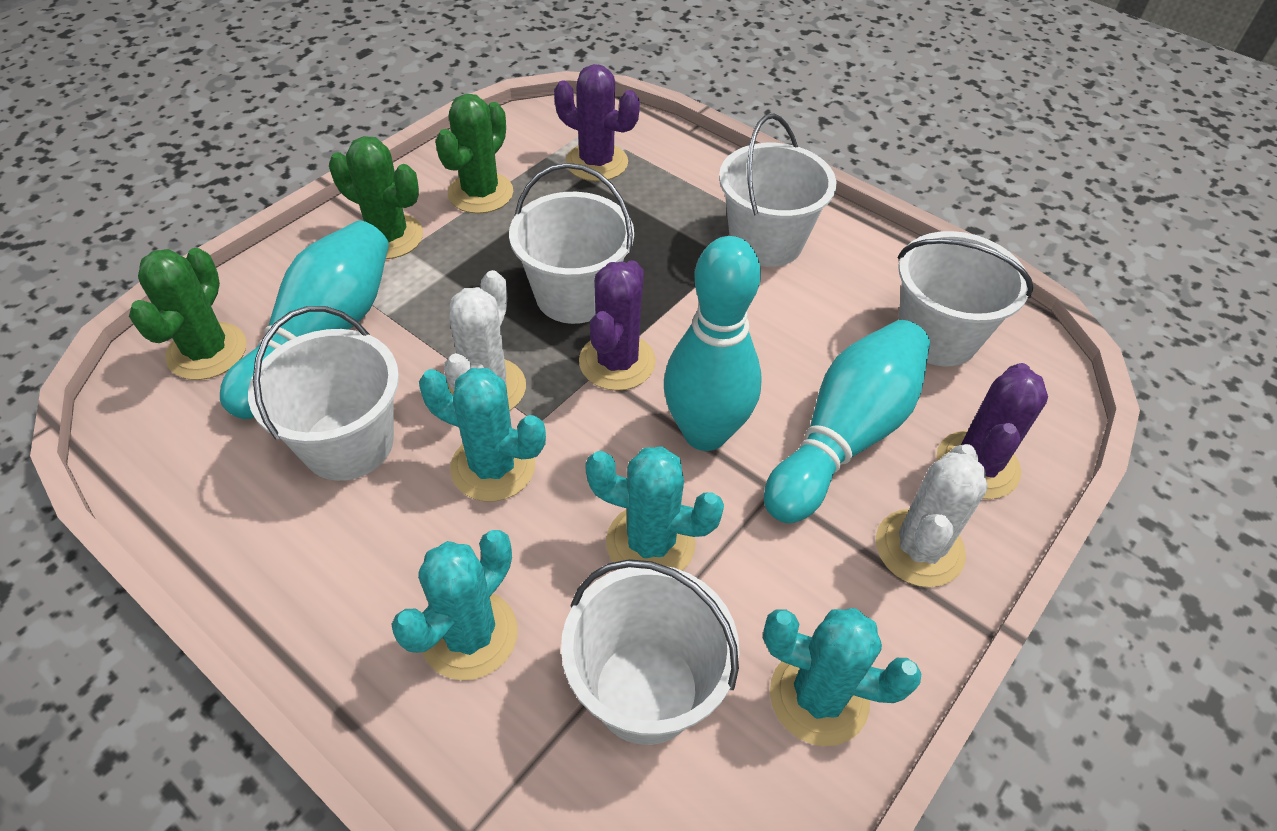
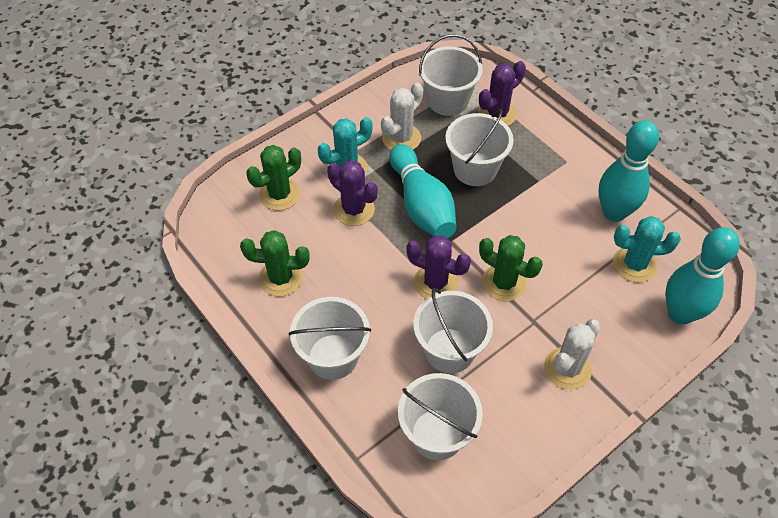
turquoise cactus: 4 -> 2

